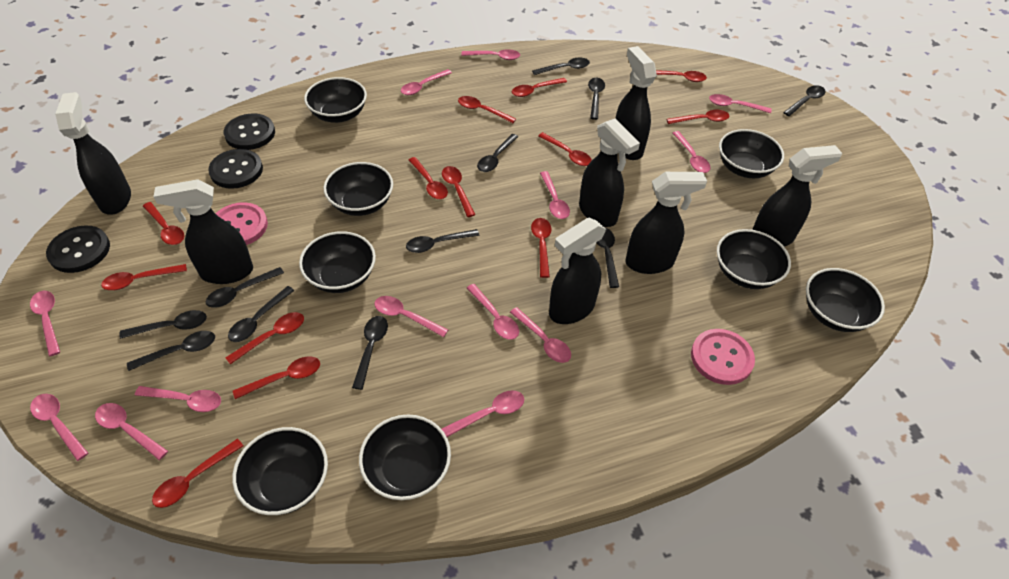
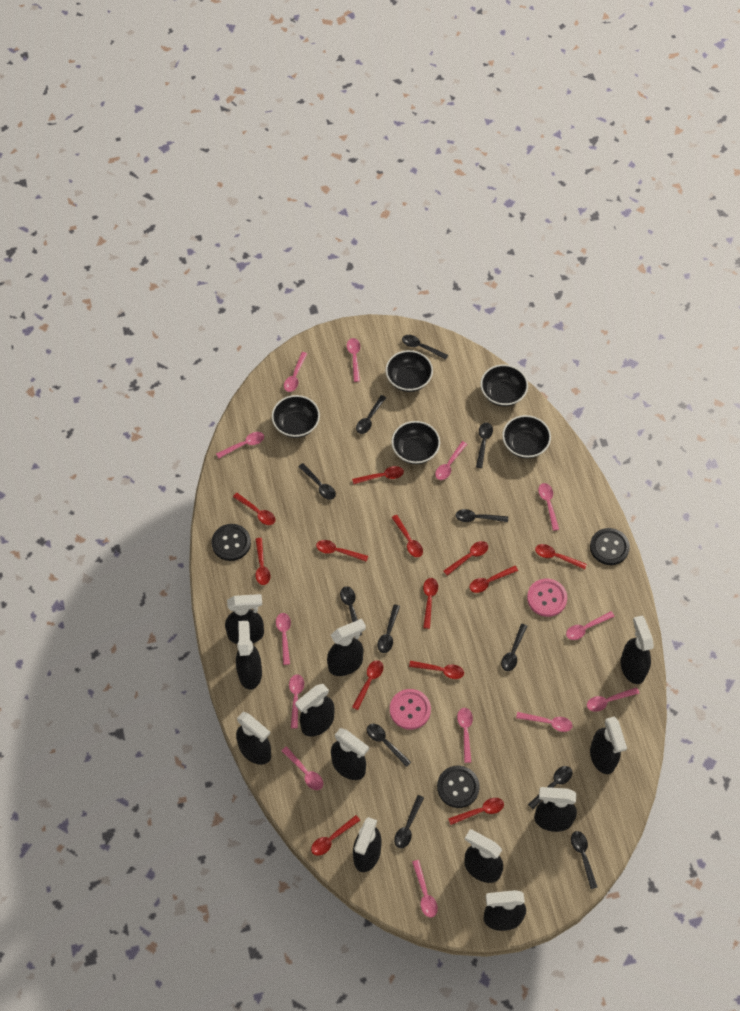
black bowl: 8 -> 5
black spoon: 11 -> 12
black spray bottle: 7 -> 12

